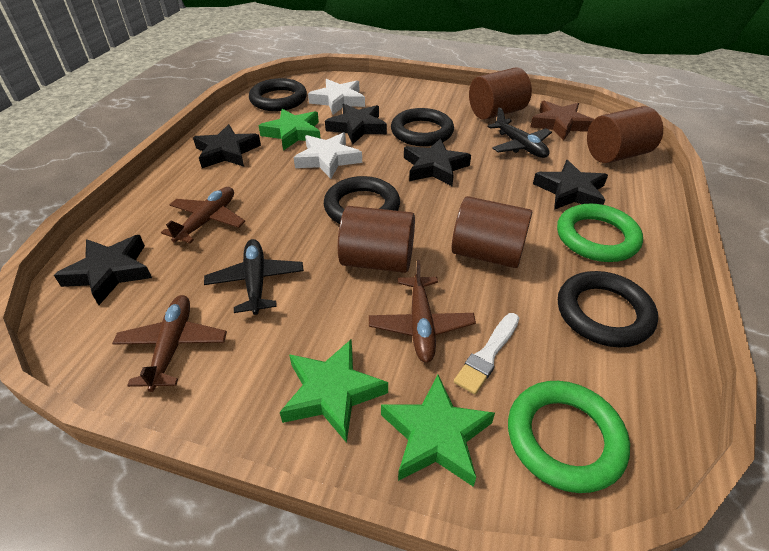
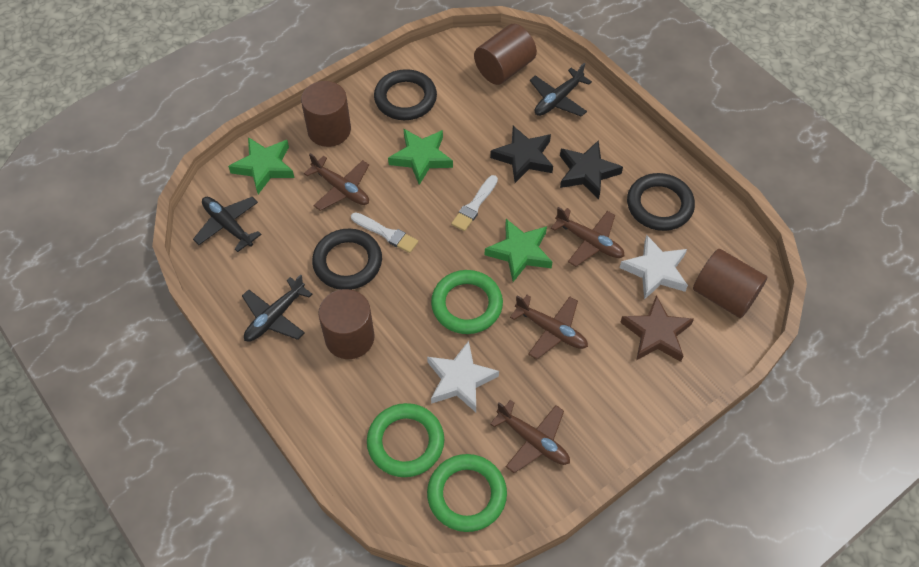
black plane: 2 -> 3
black ring: 4 -> 3
black star: 5 -> 2
brown plane: 3 -> 4
green ring: 2 -> 3
white brush: 1 -> 2

